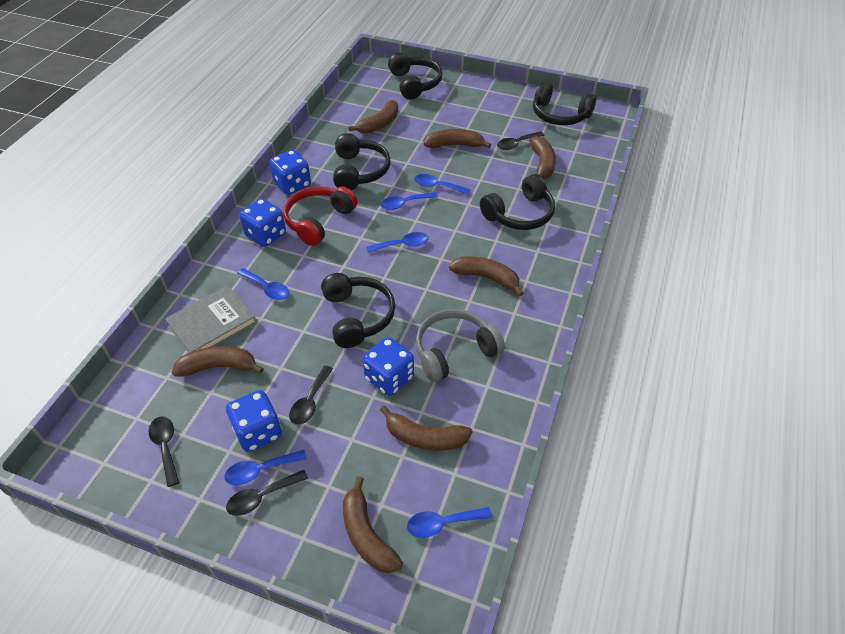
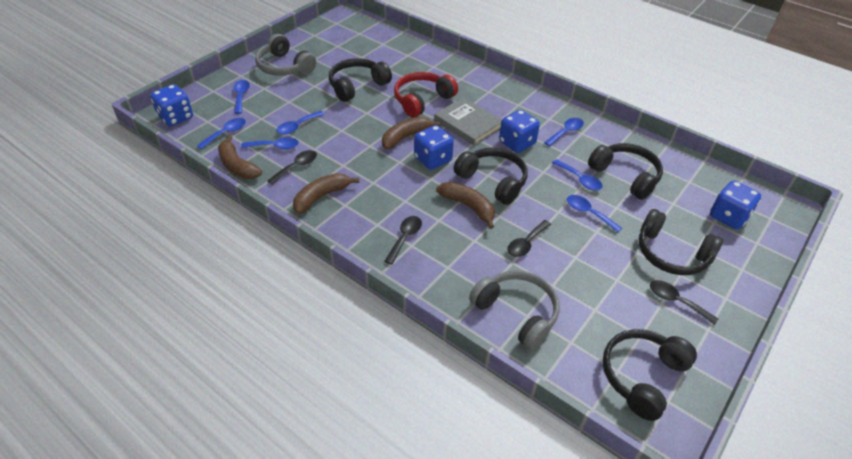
blue spoon: 6 -> 7
brown banana: 7 -> 4
grey headphones: 1 -> 2

